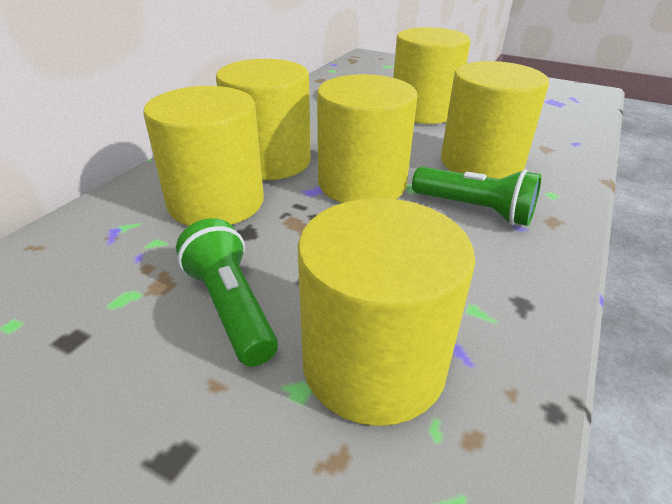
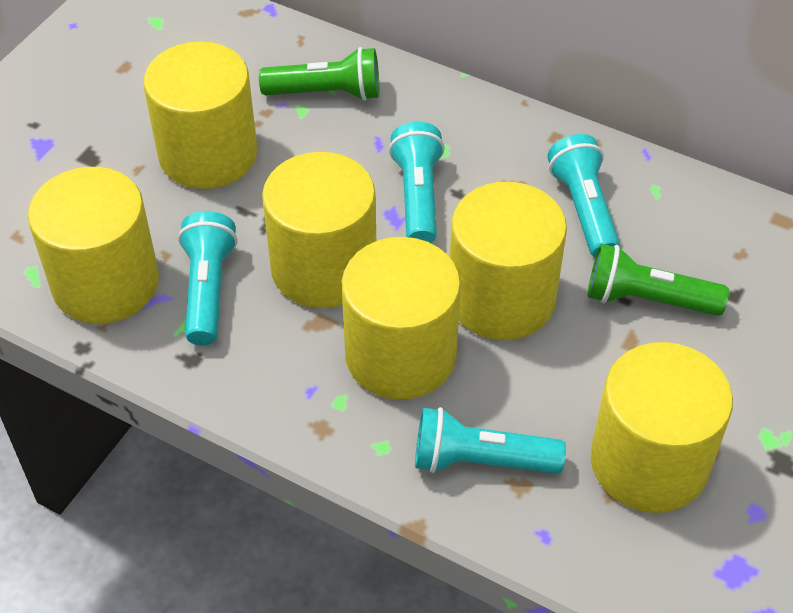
turquoise flashlight: 0 -> 4

